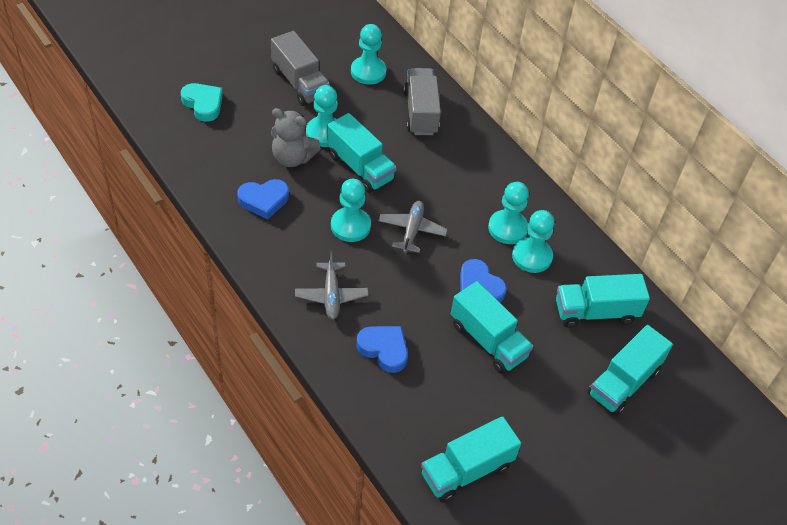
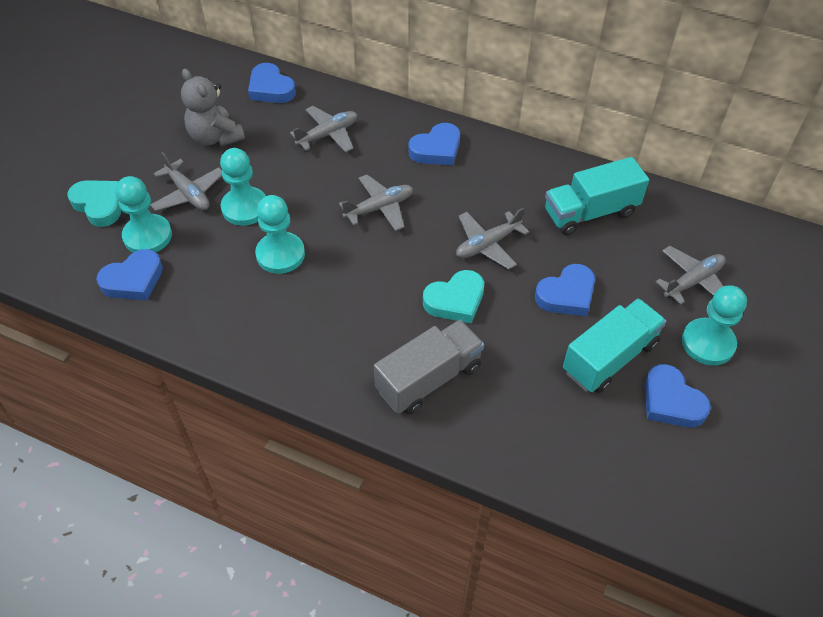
blue heart: 3 -> 5
grey plane: 2 -> 5
grey truck: 2 -> 1
turquoise heart: 1 -> 2
turquoise pawn: 5 -> 4
turquoise truck: 5 -> 2

